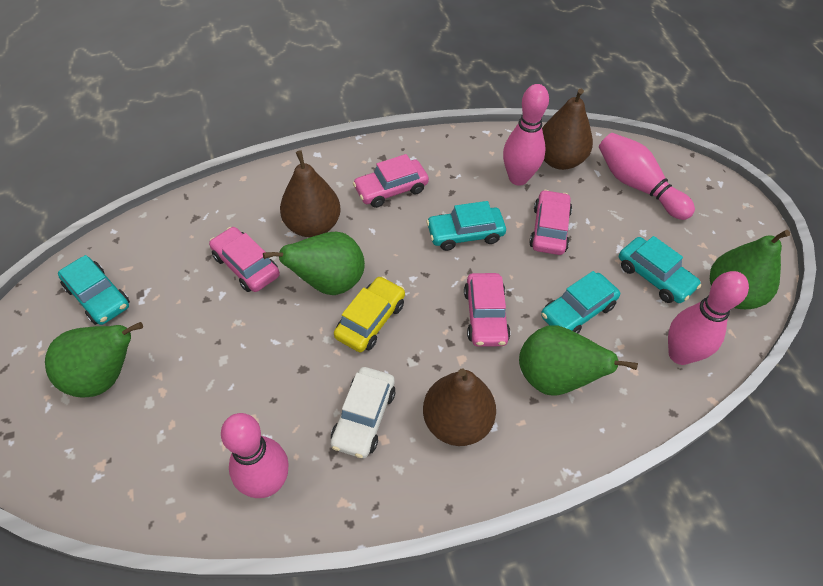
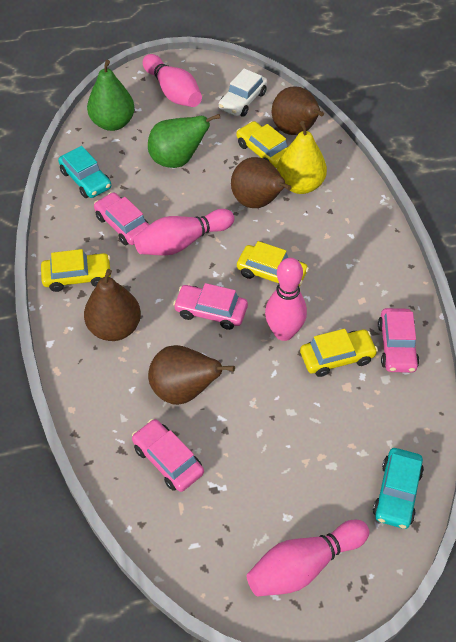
brown pear: 3 -> 4
green pear: 4 -> 2
turquoise car: 4 -> 2
yellow car: 1 -> 4
yellow pear: 0 -> 1

